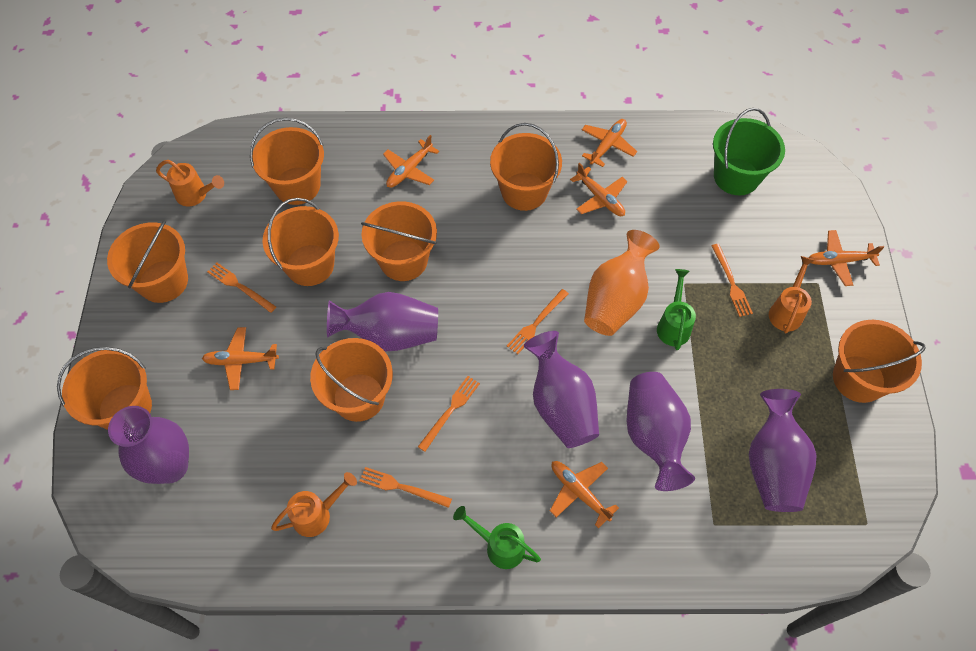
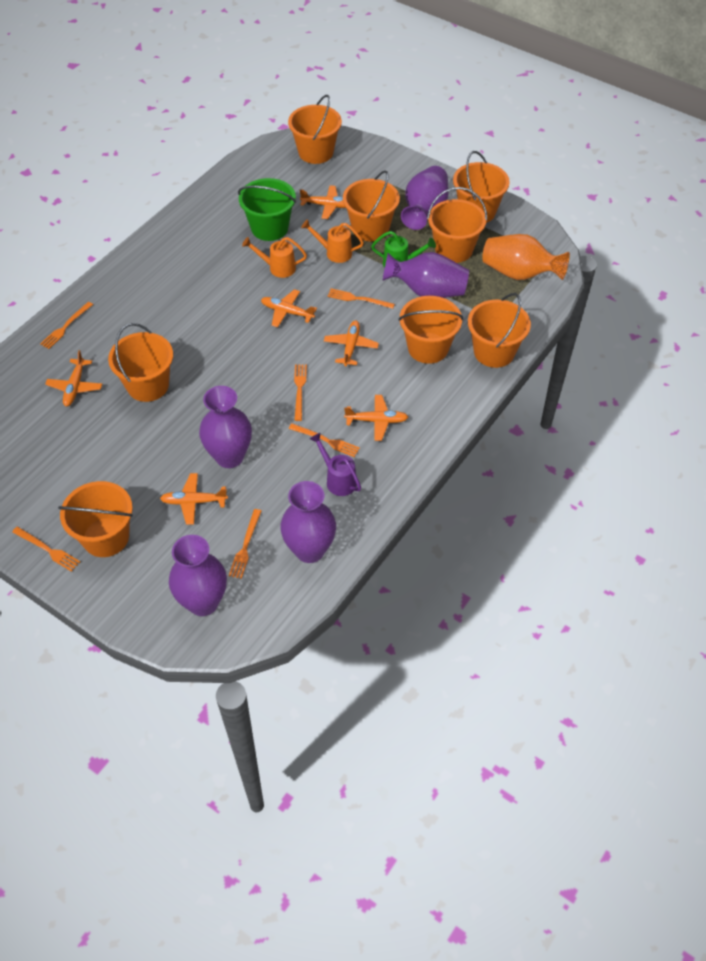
green watering can: 2 -> 1
orange fork: 5 -> 6
orange watering can: 3 -> 2
purple watering can: 0 -> 1

